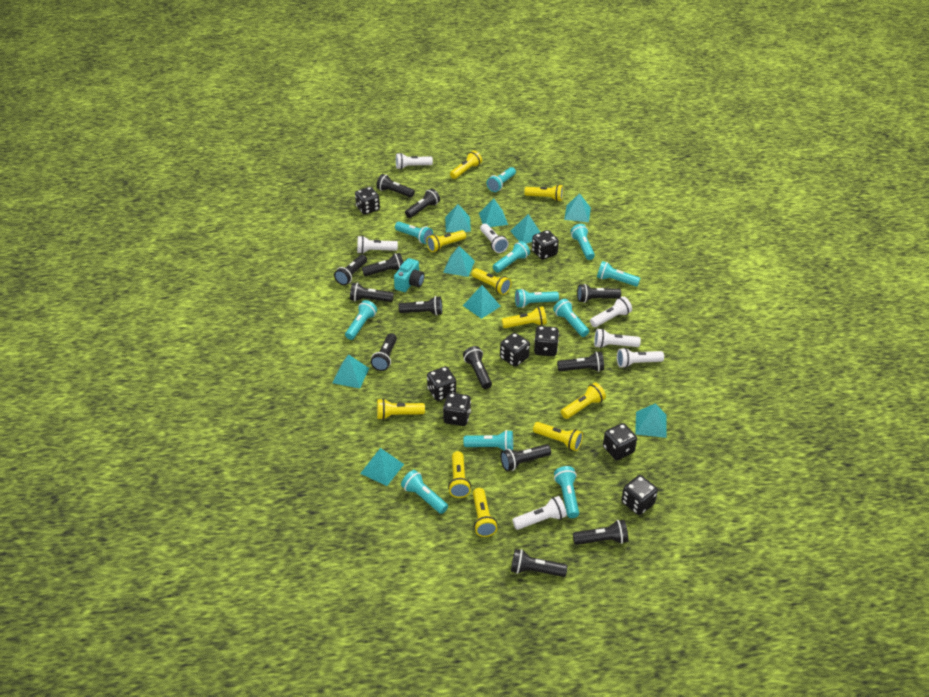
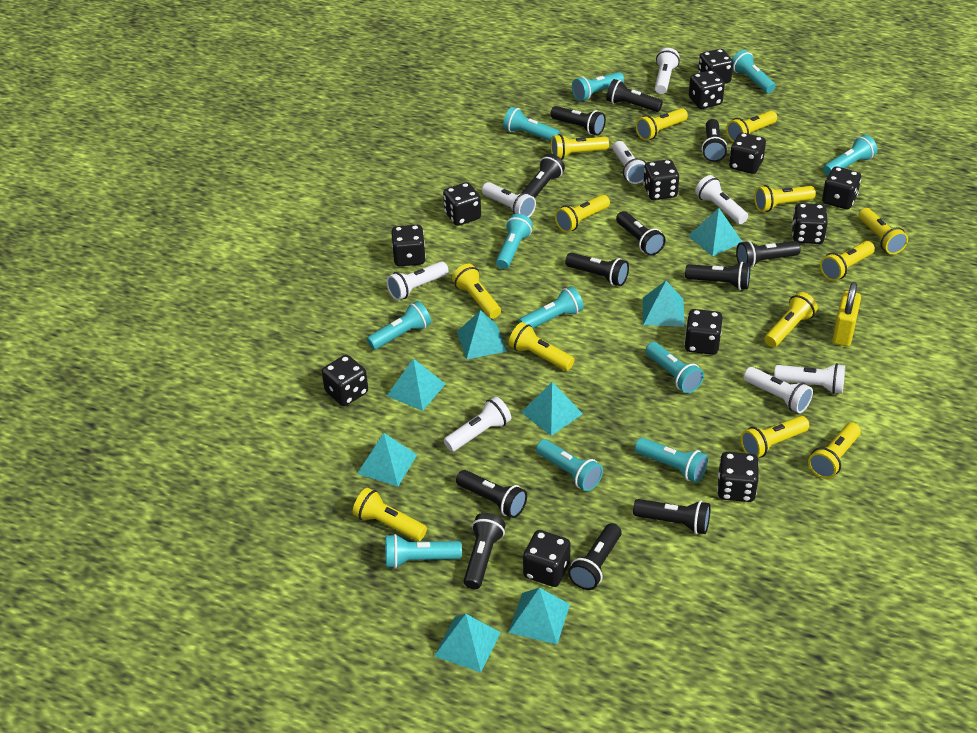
black dice: 8 -> 12
black flashlight: 13 -> 12
turquoise camera: 1 -> 0
turquoise pyramid: 9 -> 8
white flashlight: 7 -> 8
yellow flashlight: 10 -> 13
yellow padlock: 0 -> 1

